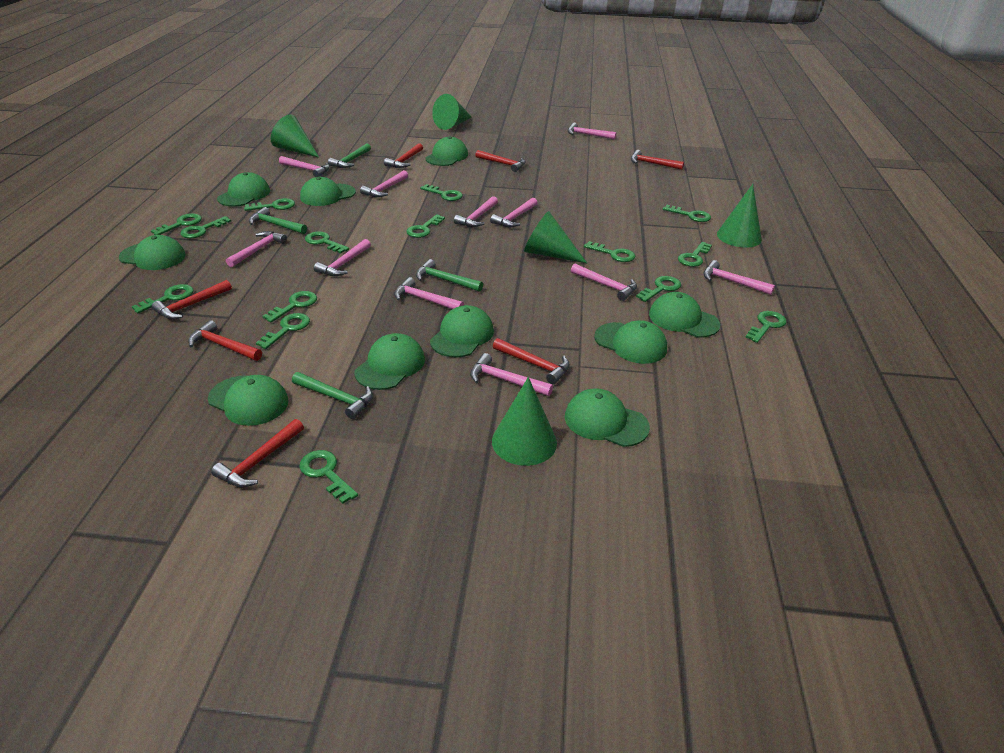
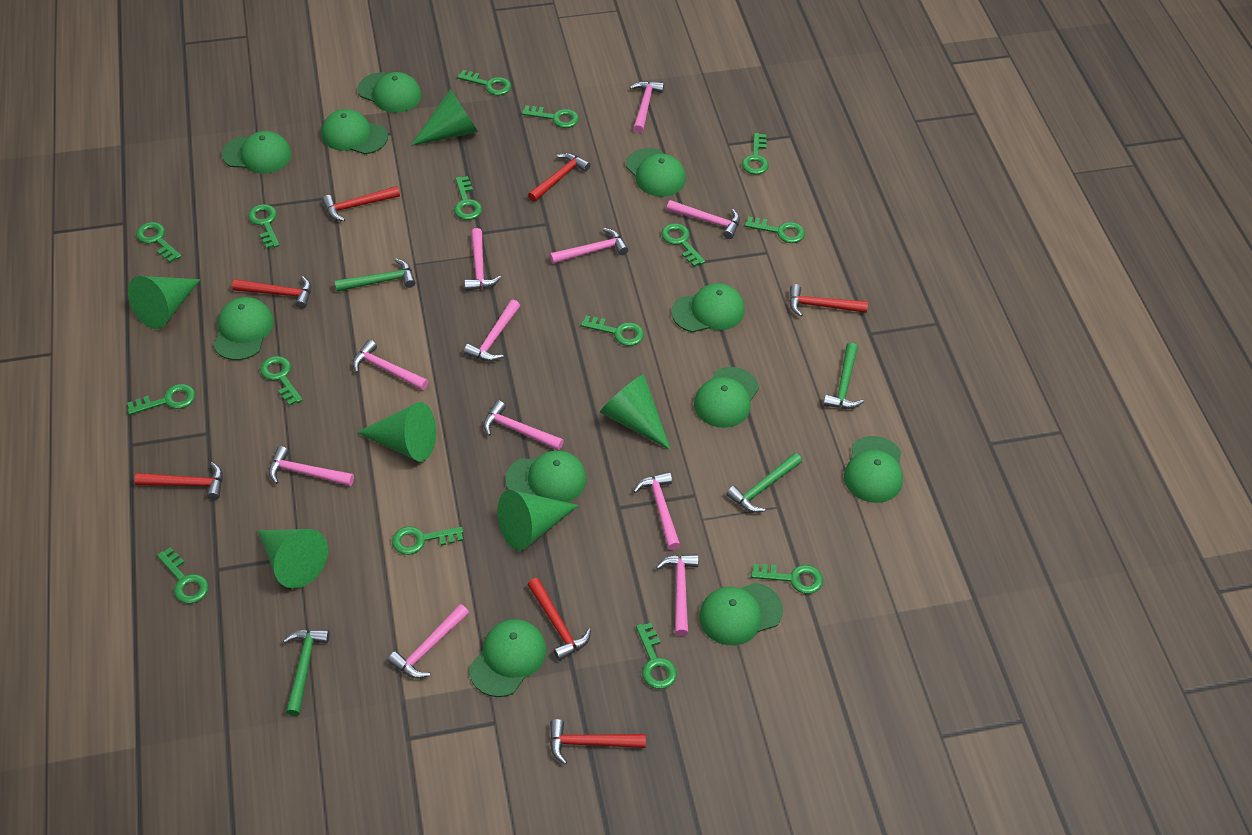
green cap: 10 -> 11
green cone: 5 -> 6

